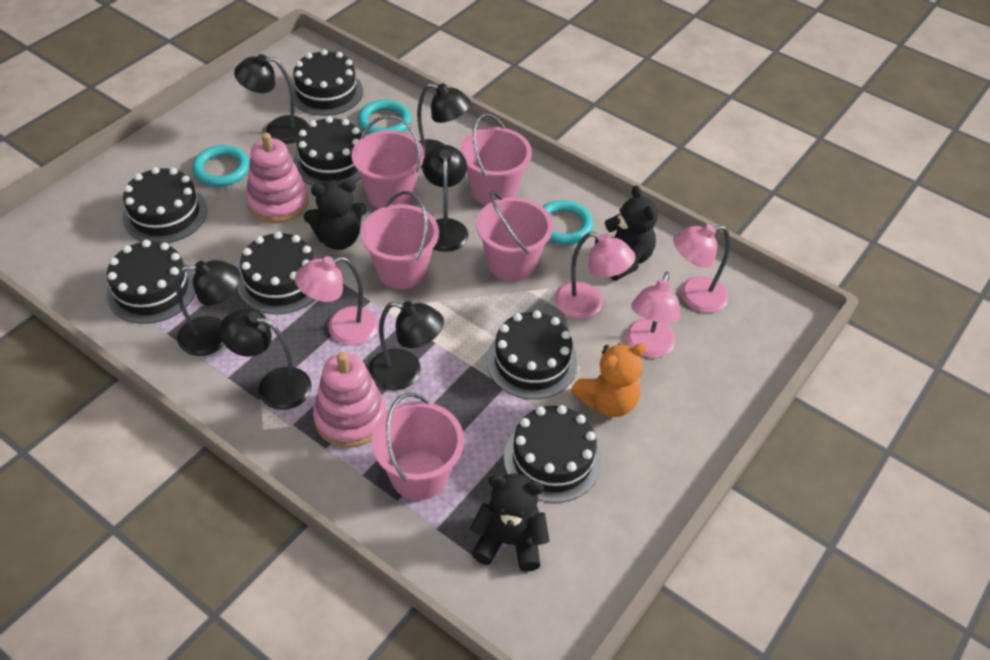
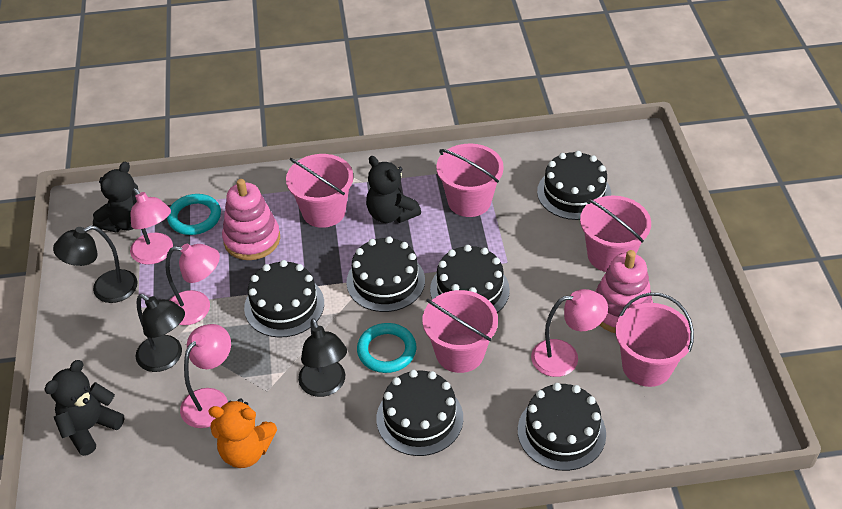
black cake: 7 -> 6
black lamp: 6 -> 3
turquoise ring: 3 -> 2

